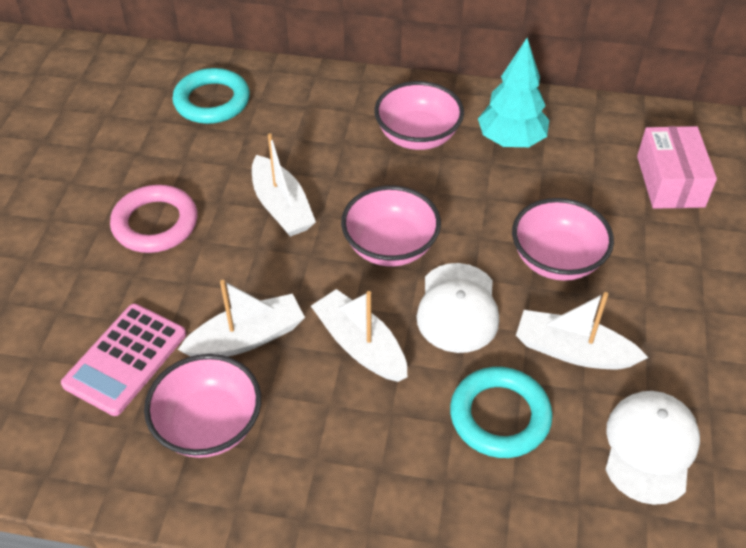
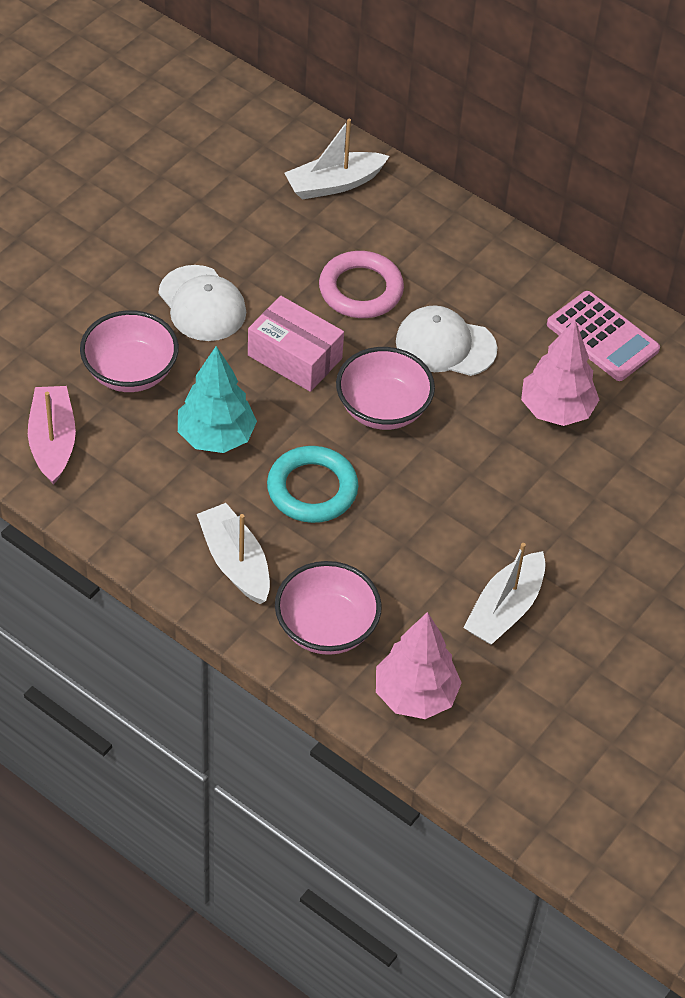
pink boat: 0 -> 1
pink bowl: 4 -> 3
pink tree: 0 -> 2
turquoise ring: 2 -> 1
white boat: 4 -> 3

